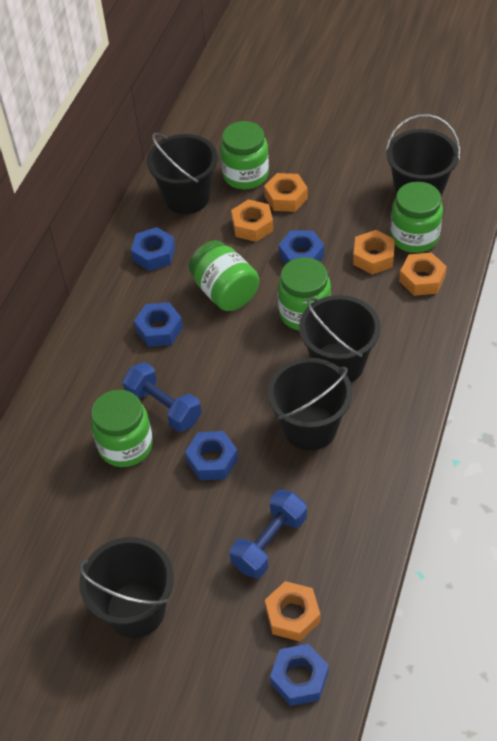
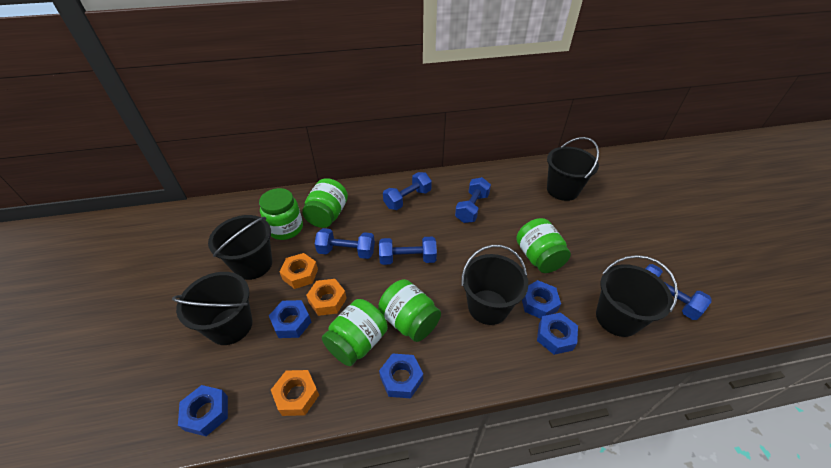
blue dumbbell: 2 -> 5
orange nut: 5 -> 3

